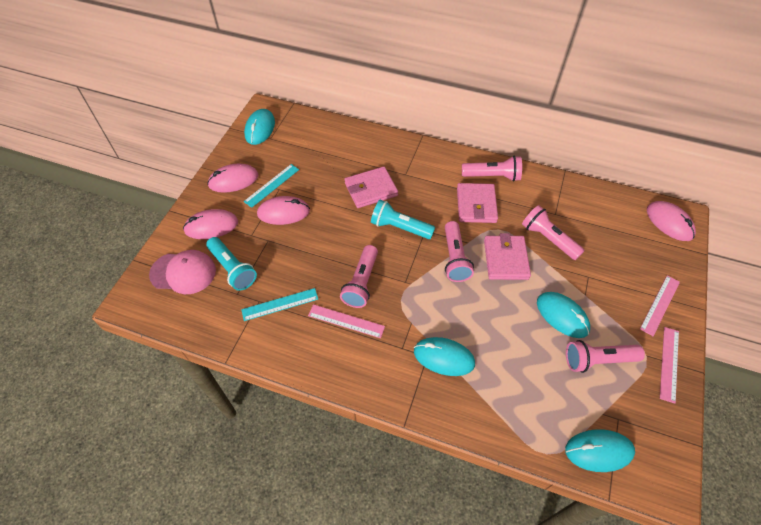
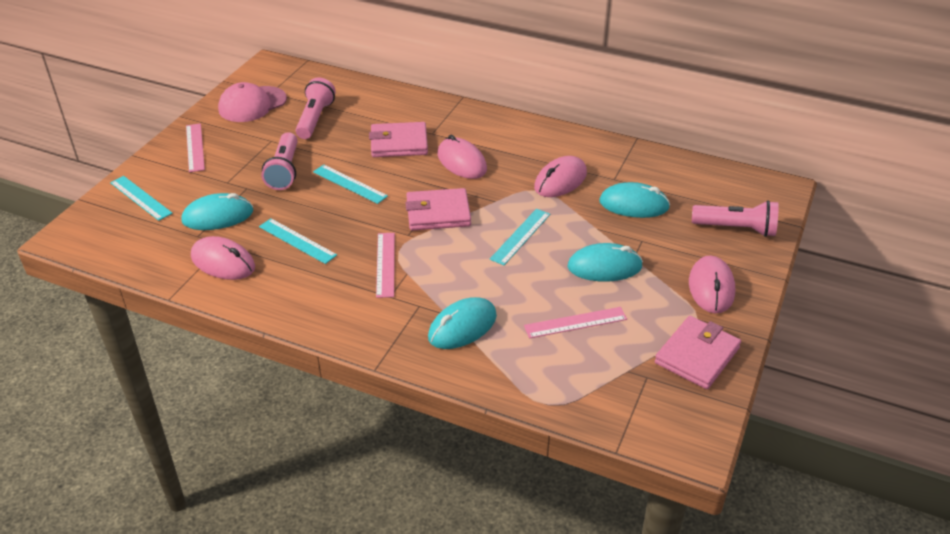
pink flashlight: 5 -> 3
turquoise flashlight: 2 -> 0
turquoise ruler: 2 -> 4

